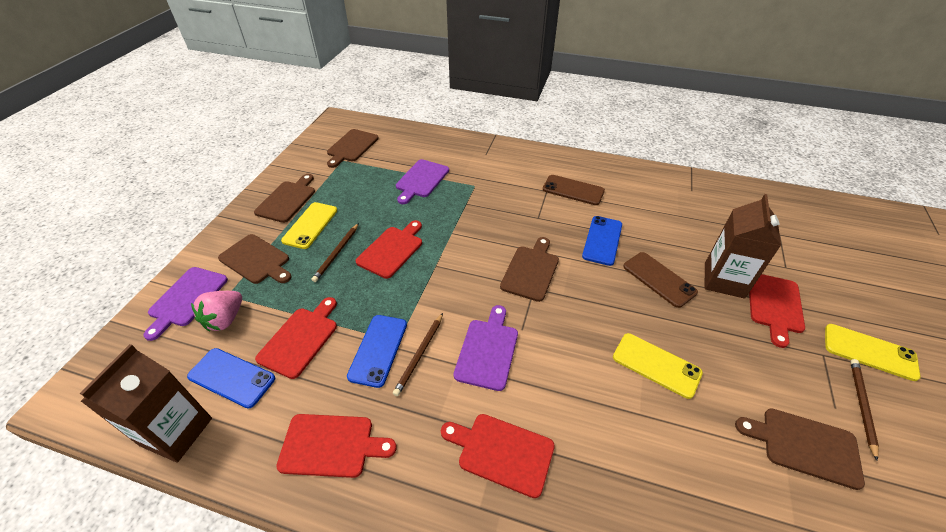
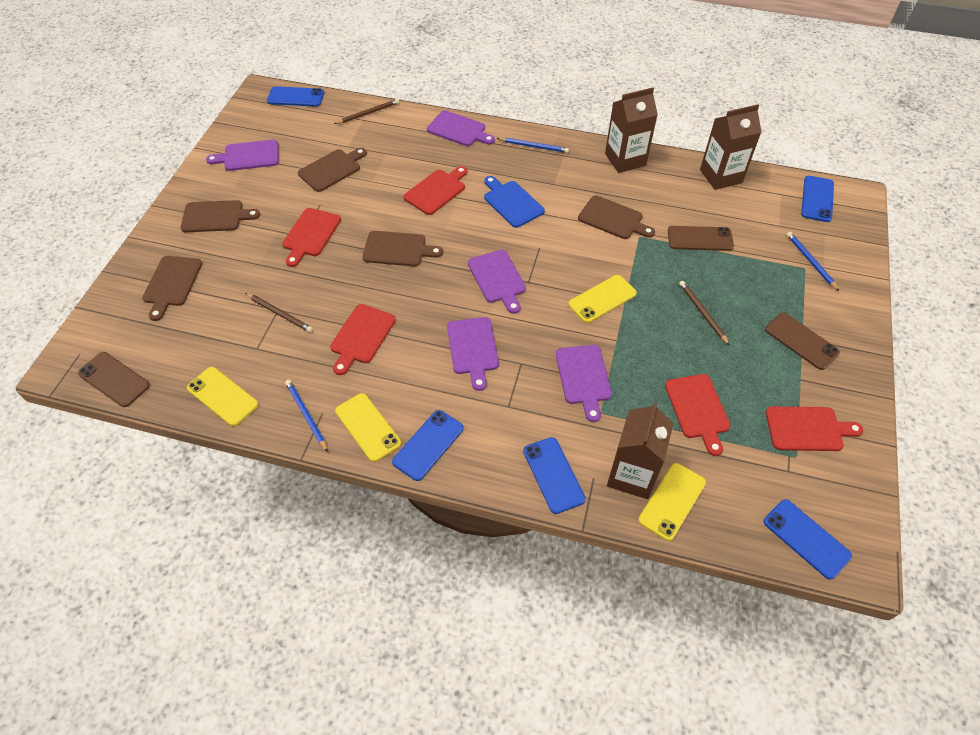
blue cutting board: 0 -> 1
blue pencil: 0 -> 3
blue phone: 3 -> 5
brown carton: 2 -> 3
brown phone: 2 -> 3
pink strawberry: 1 -> 0
purple cutting board: 3 -> 5
yellow phone: 3 -> 4

